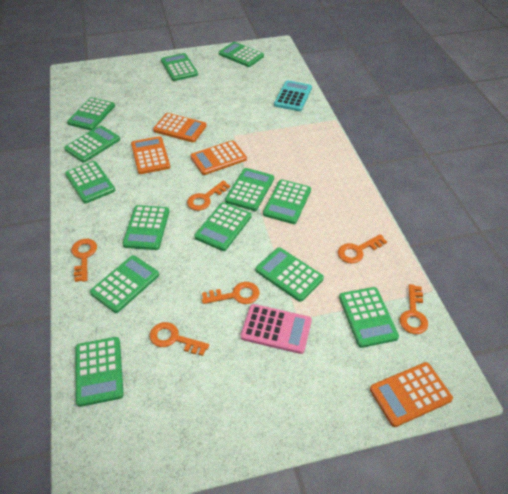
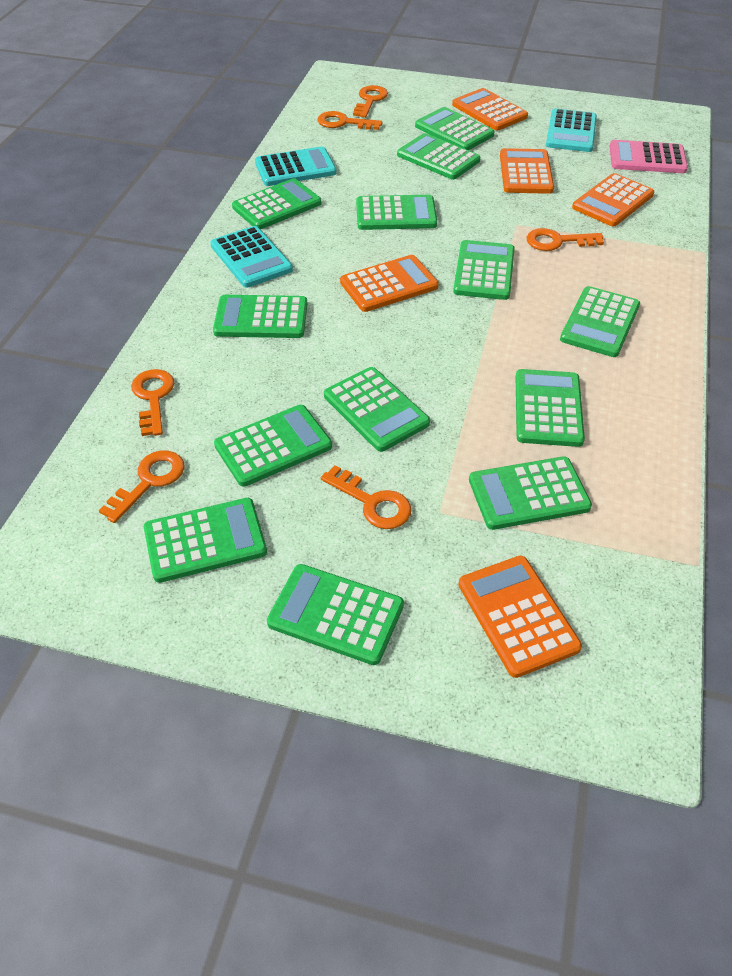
orange calculator: 4 -> 5
turquoise calculator: 1 -> 3

